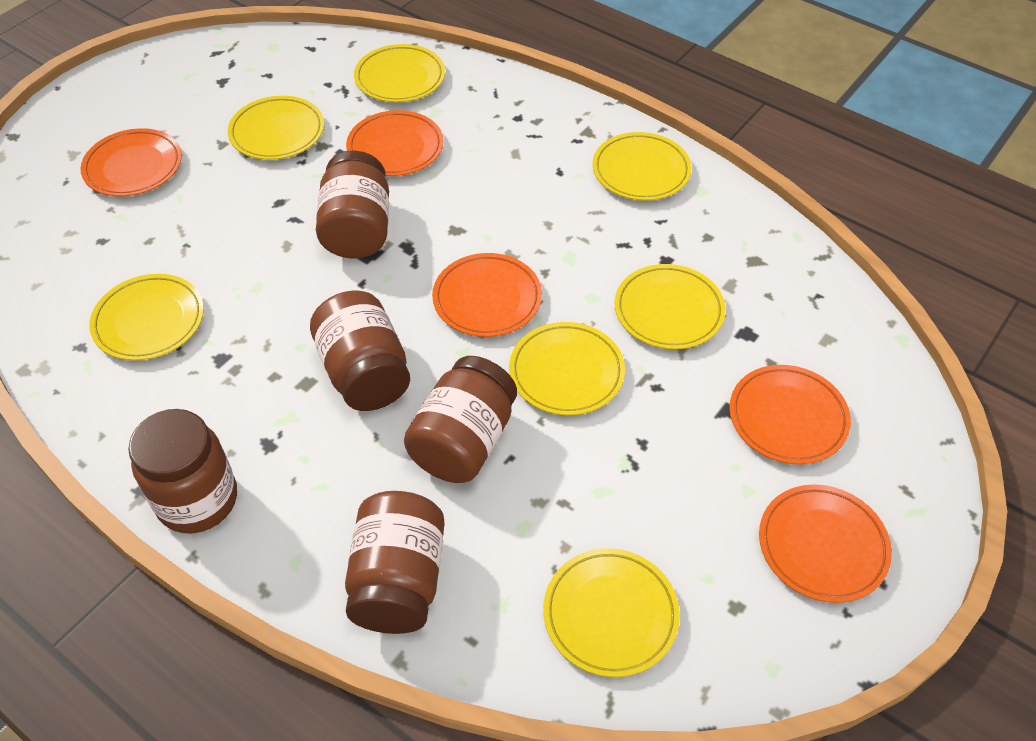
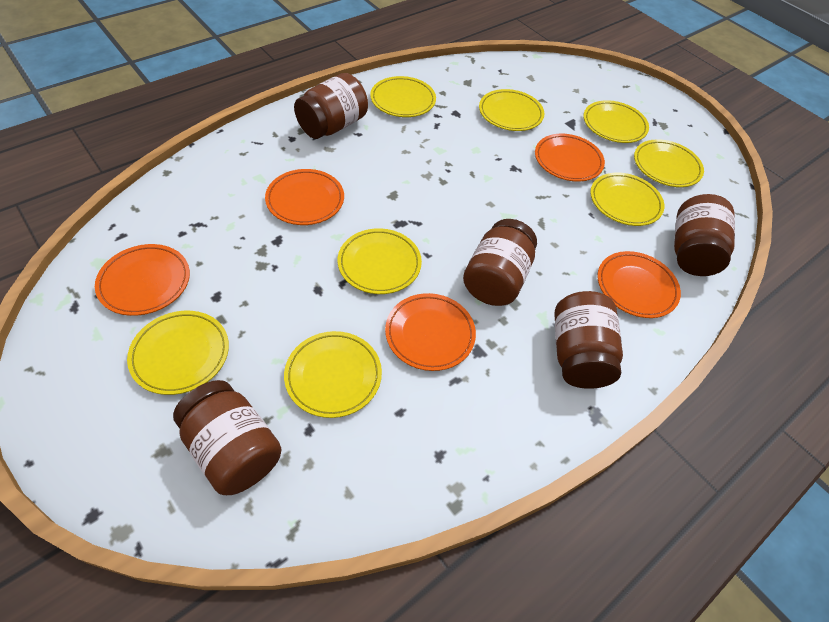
yellow plate: 7 -> 8

